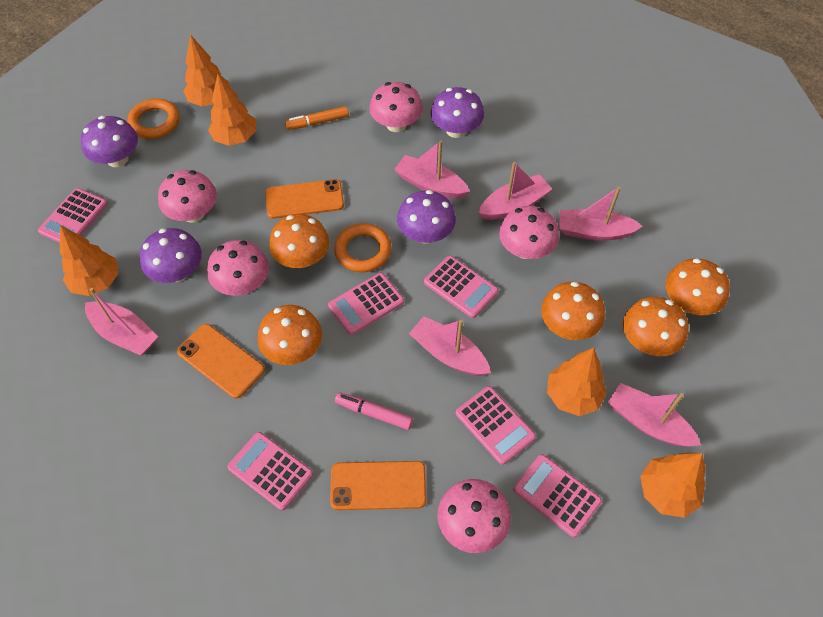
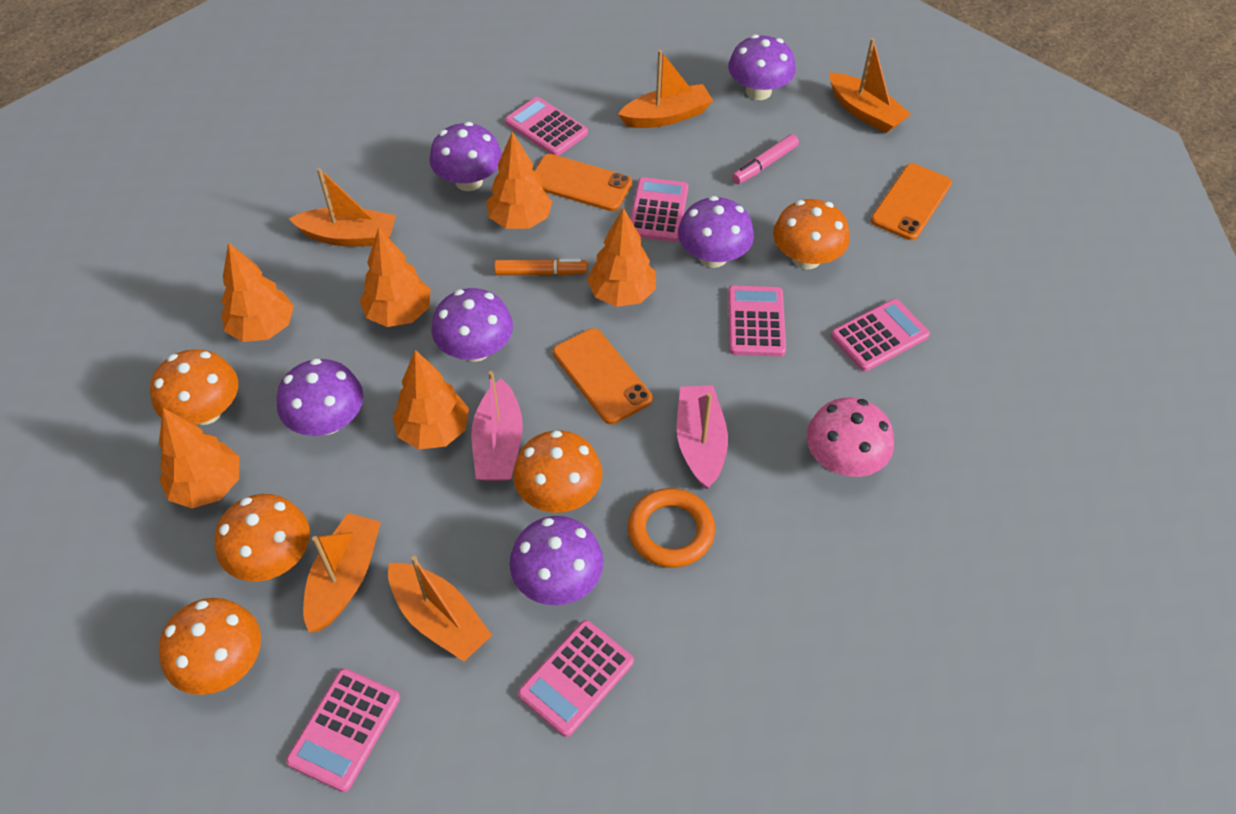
orange boat: 0 -> 5
orange ring: 2 -> 1
orange tree: 5 -> 6
pink boat: 6 -> 2
pink mushroom: 5 -> 1
purple mushroom: 4 -> 6

